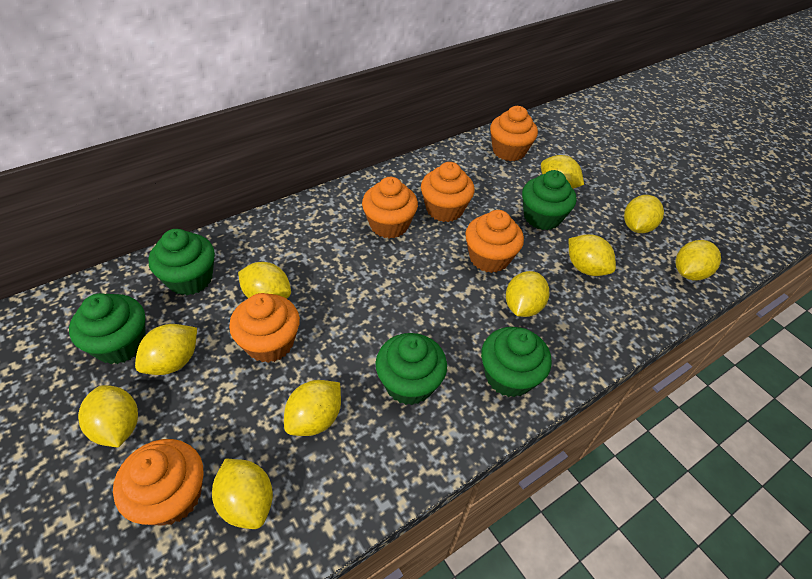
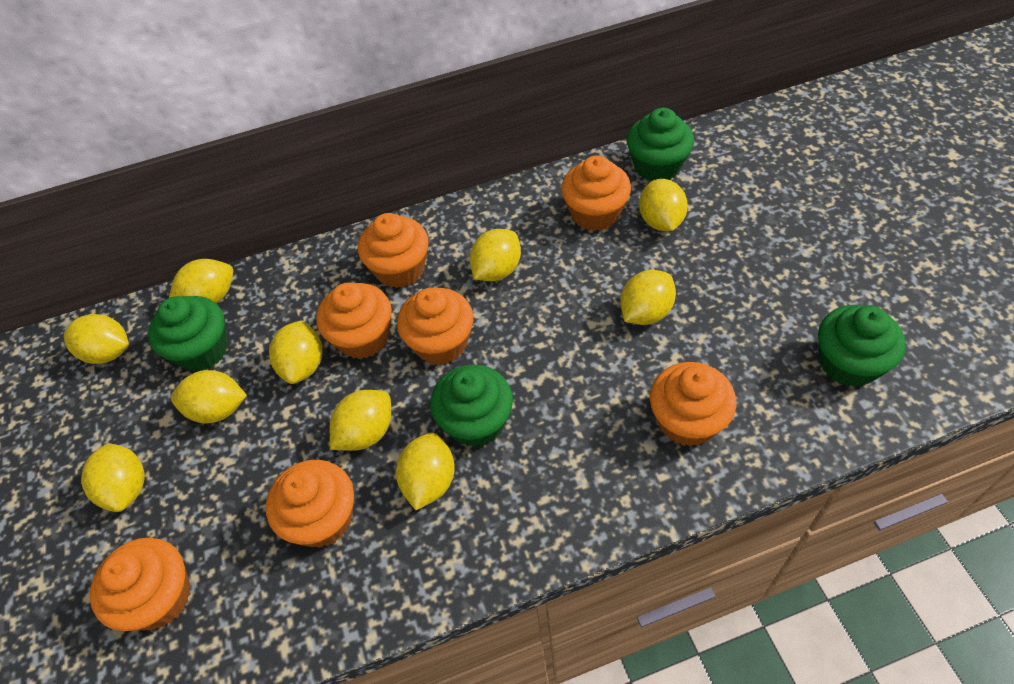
green cupcake: 5 -> 4
orange cupcake: 6 -> 7

